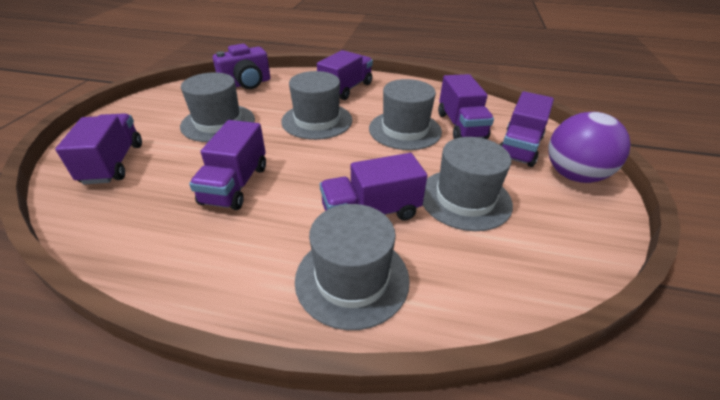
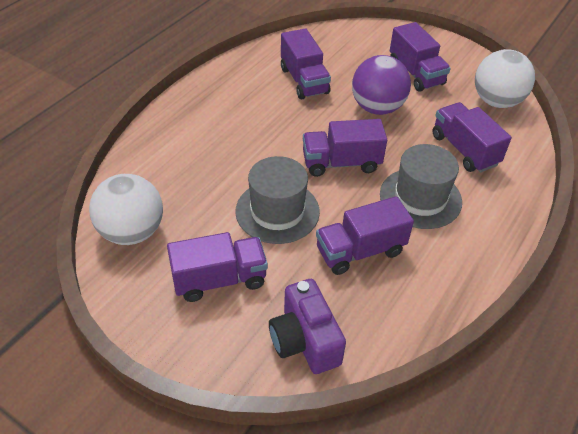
grey hat: 5 -> 2
white ball: 0 -> 2

